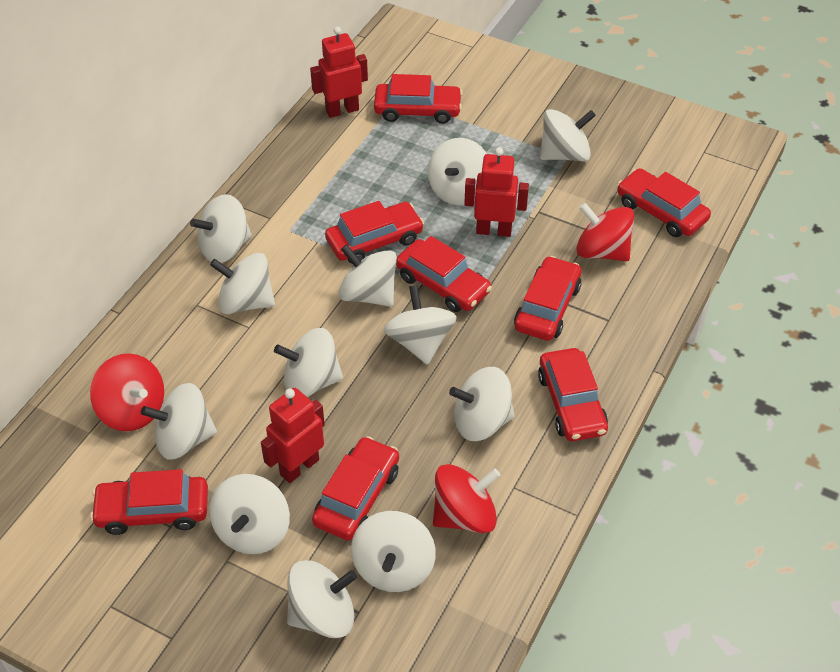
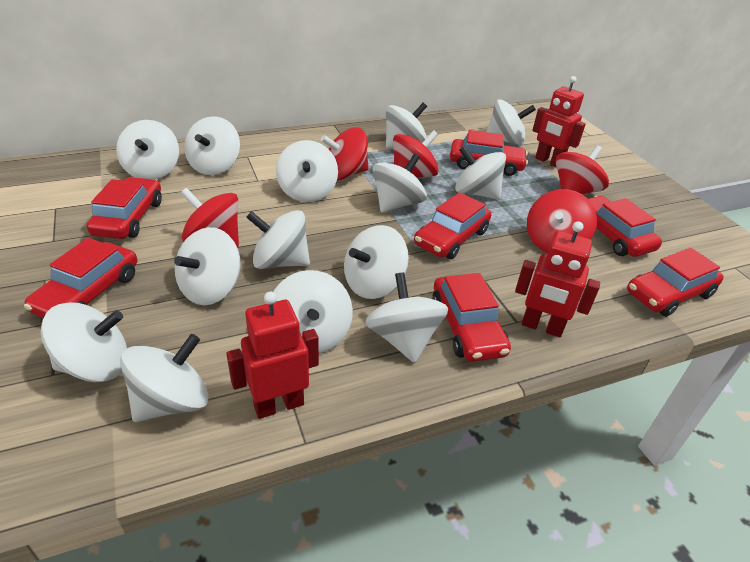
red car: 8 -> 7
red spinning top: 3 -> 5
white spinning top: 12 -> 14

